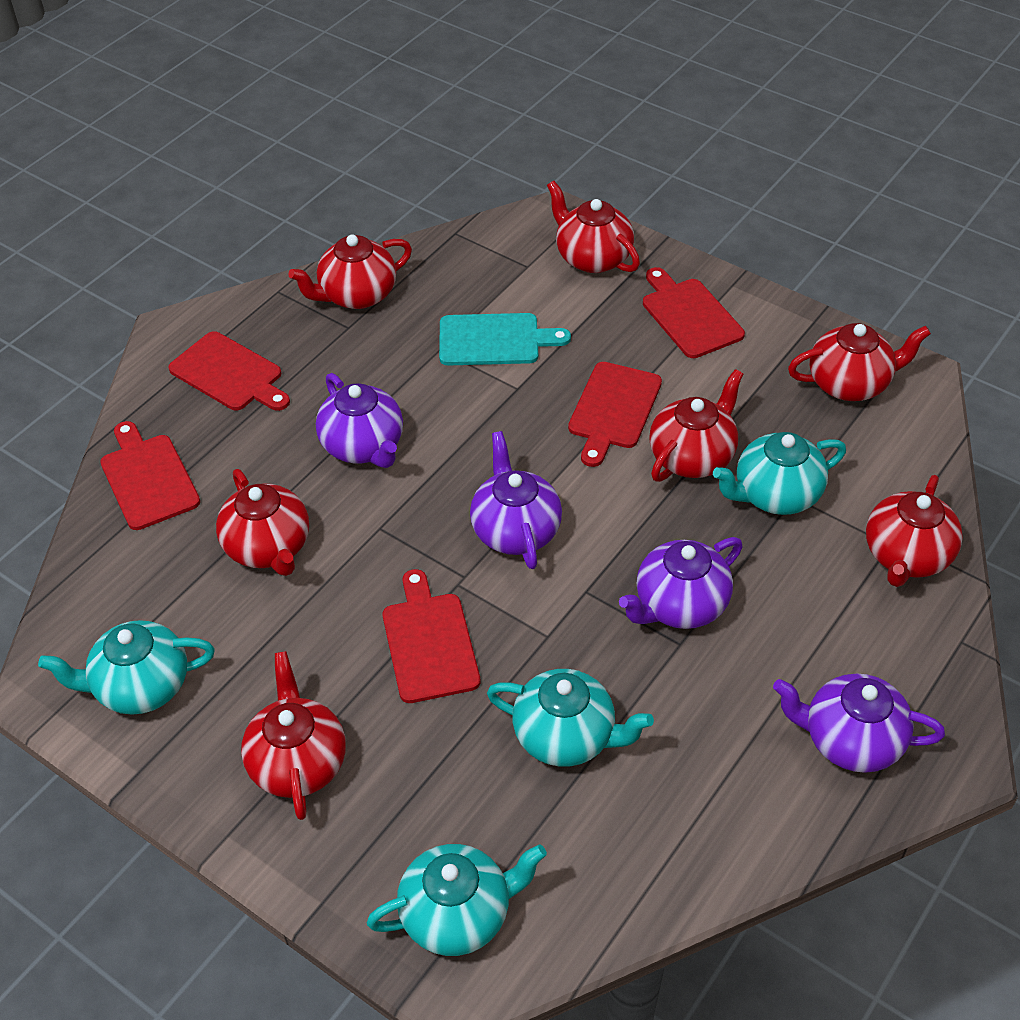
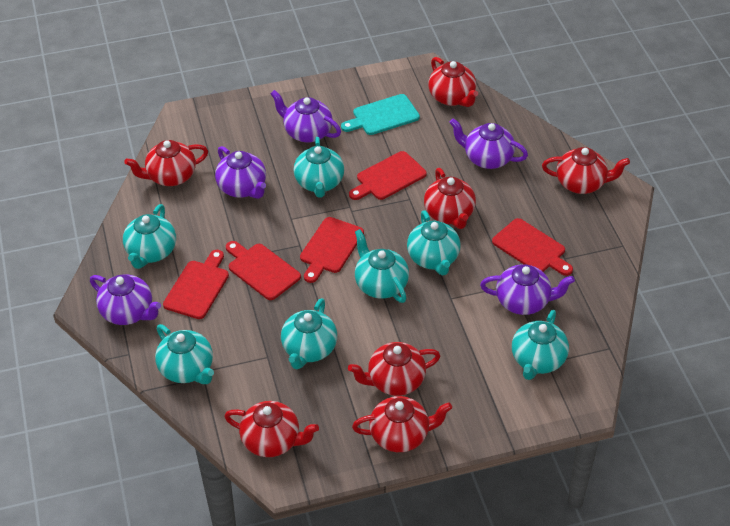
purple teapot: 4 -> 5
turquoise teapot: 4 -> 7

